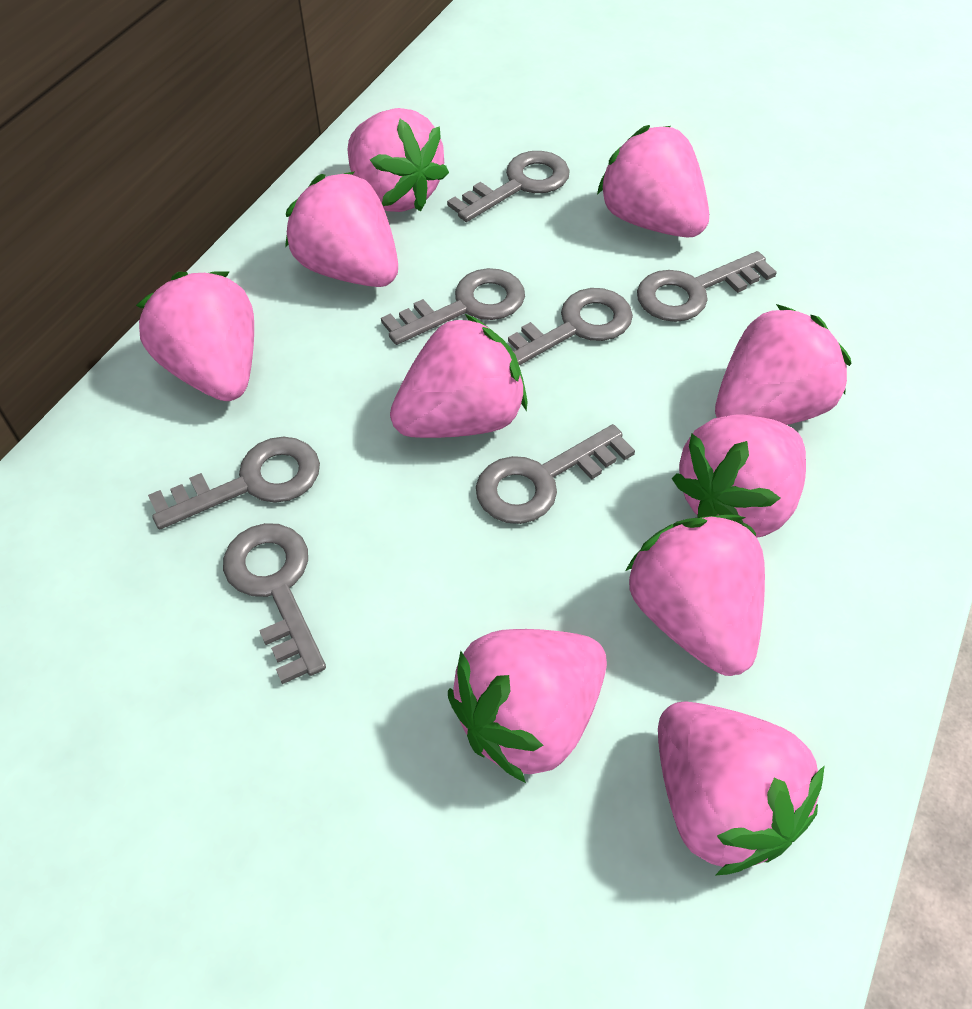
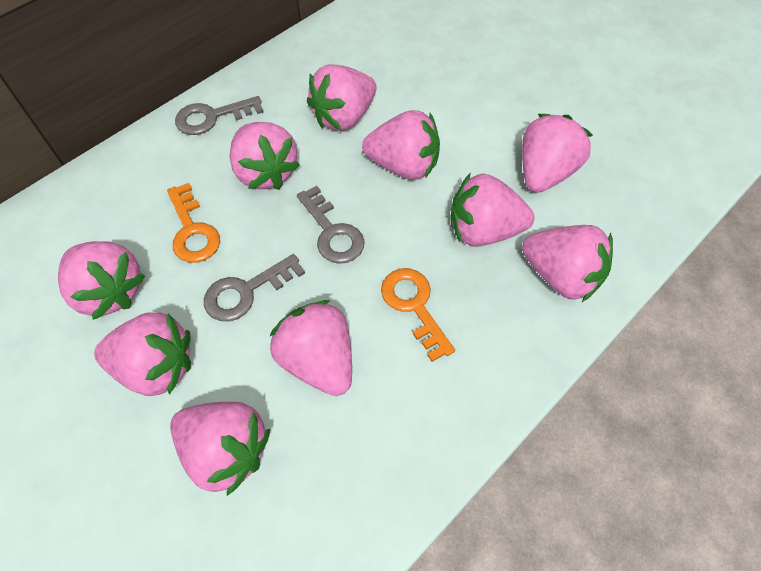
grey key: 7 -> 3
orange key: 0 -> 2

